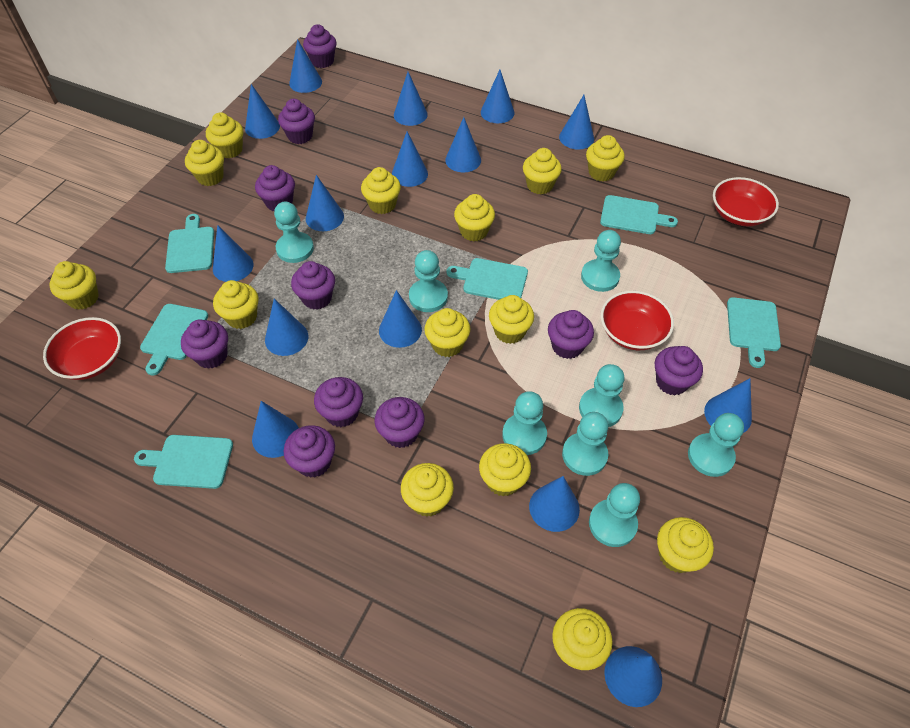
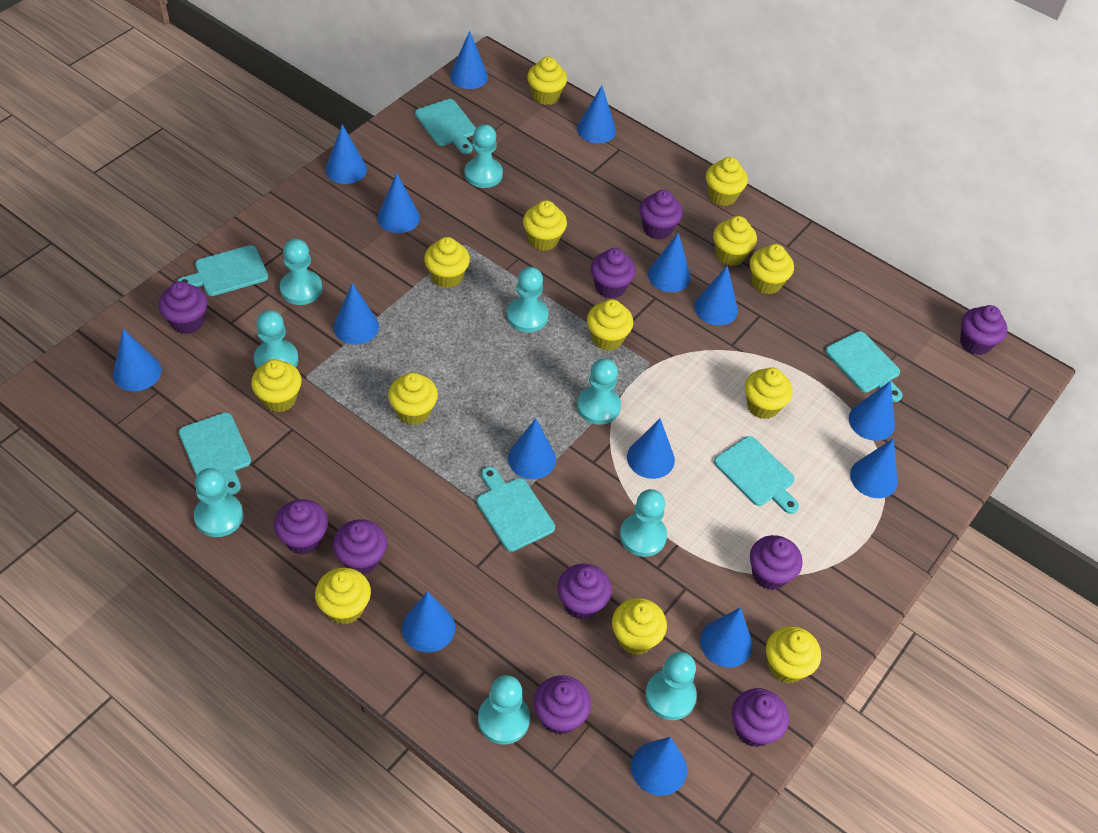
red bowl: 3 -> 0
turquoise pawn: 8 -> 9
yellow cupcake: 14 -> 13

